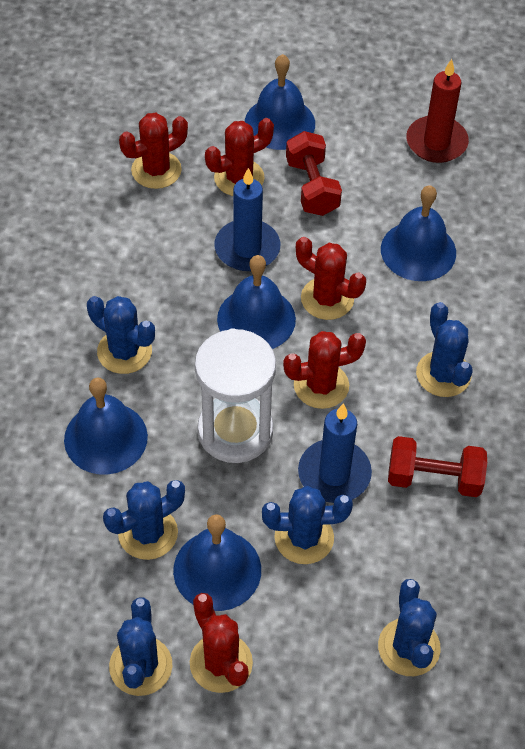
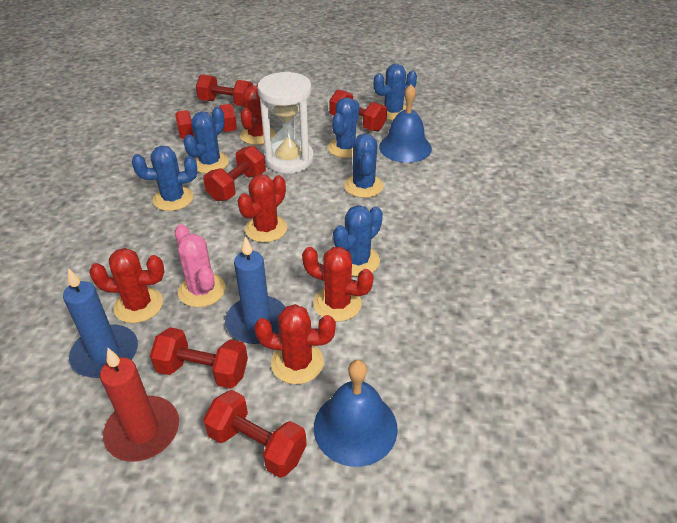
blue bell: 5 -> 2
pink cactus: 0 -> 1
red dumbbell: 2 -> 6

